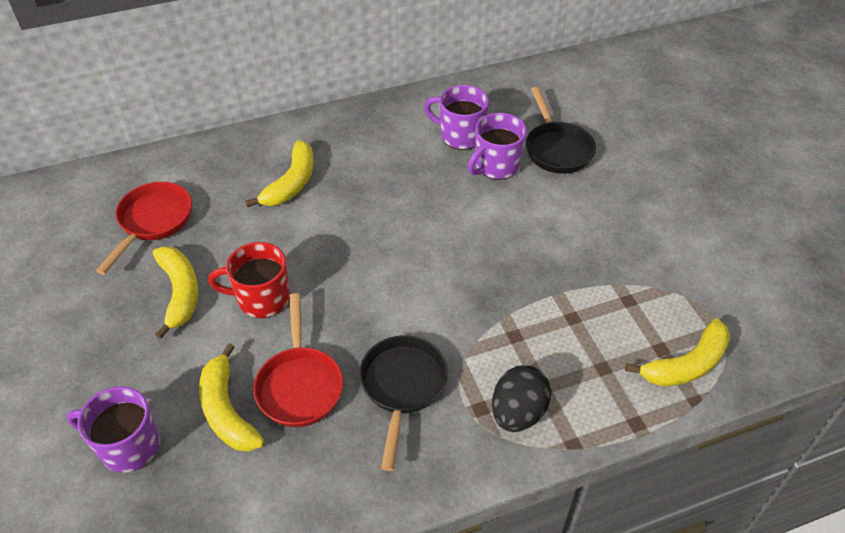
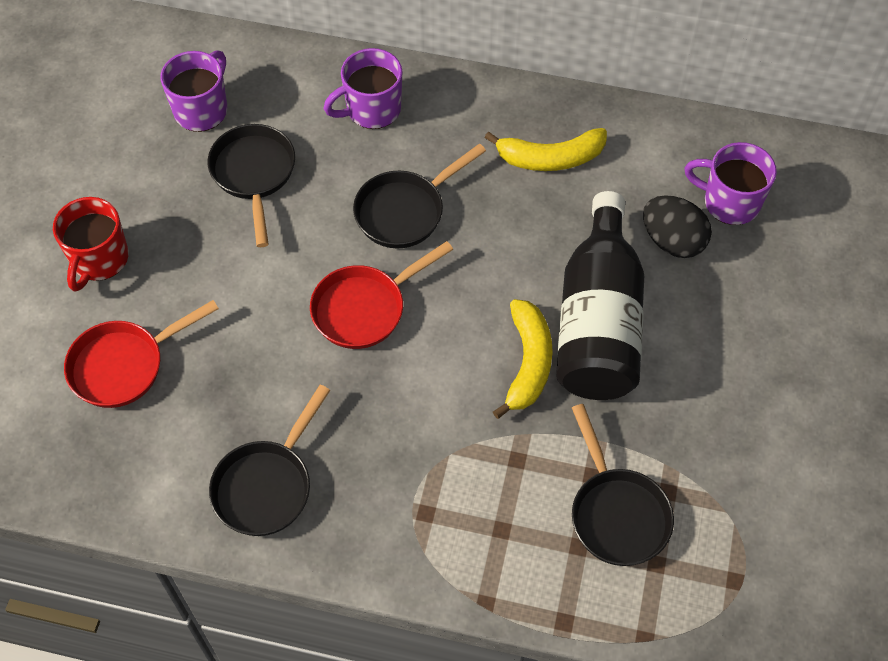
black bottle: 0 -> 1
black pan: 2 -> 4
yellow banana: 4 -> 2

